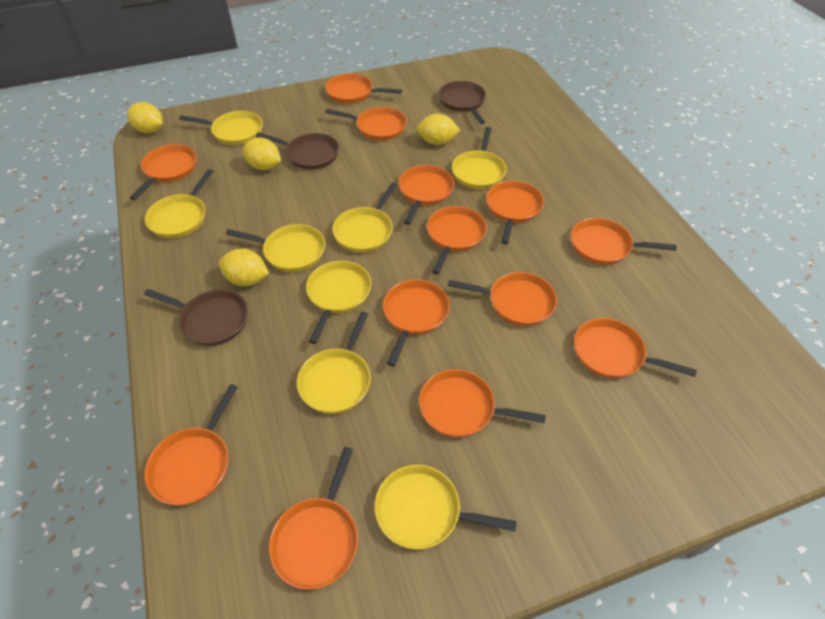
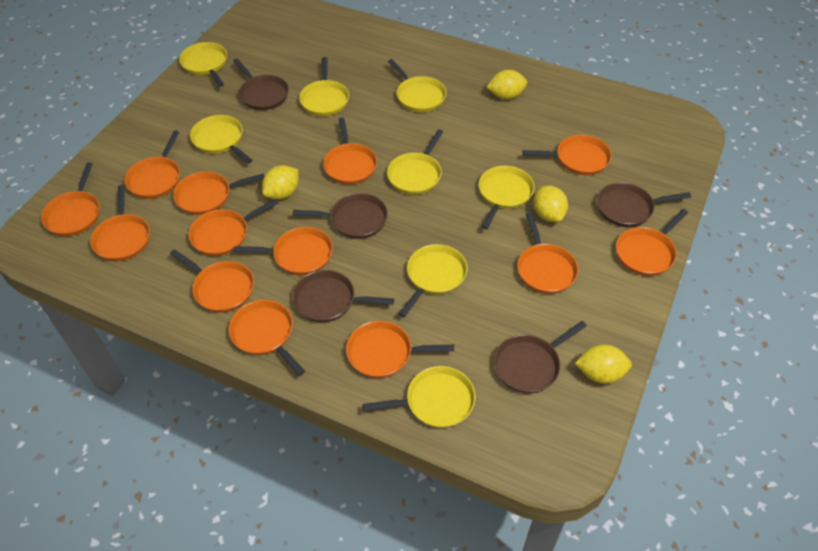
brown pan: 3 -> 5

